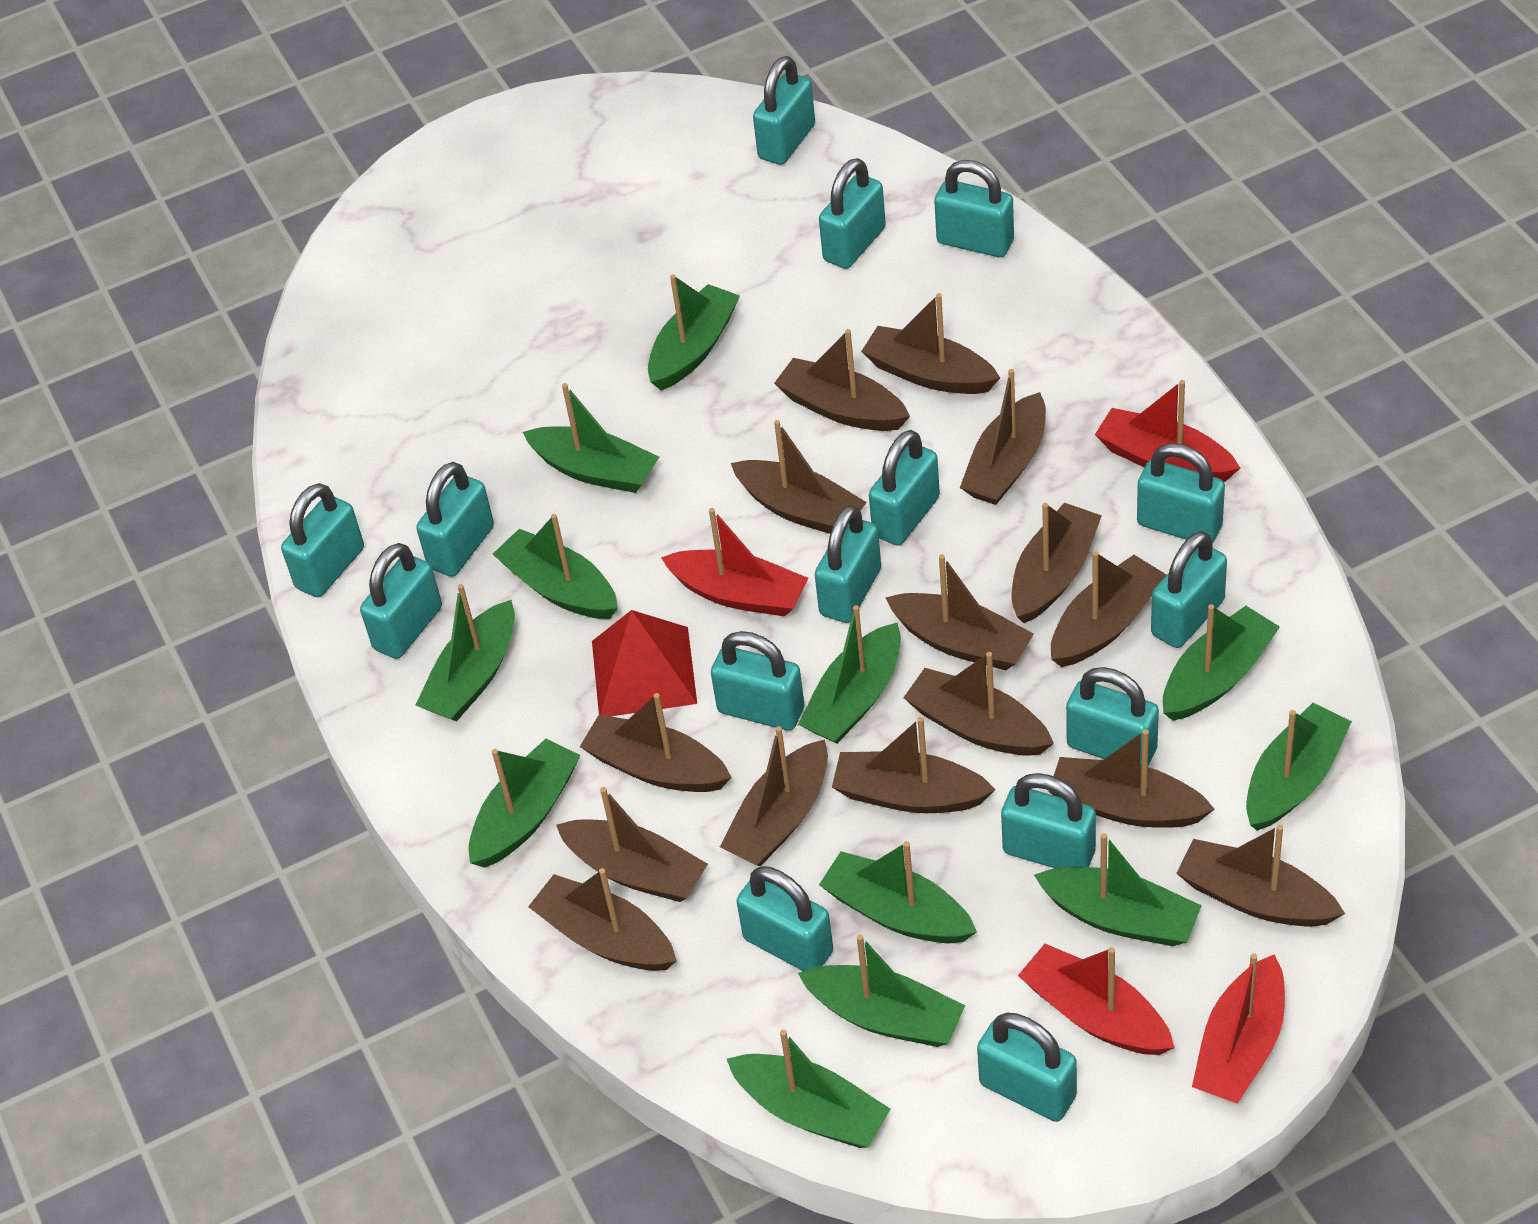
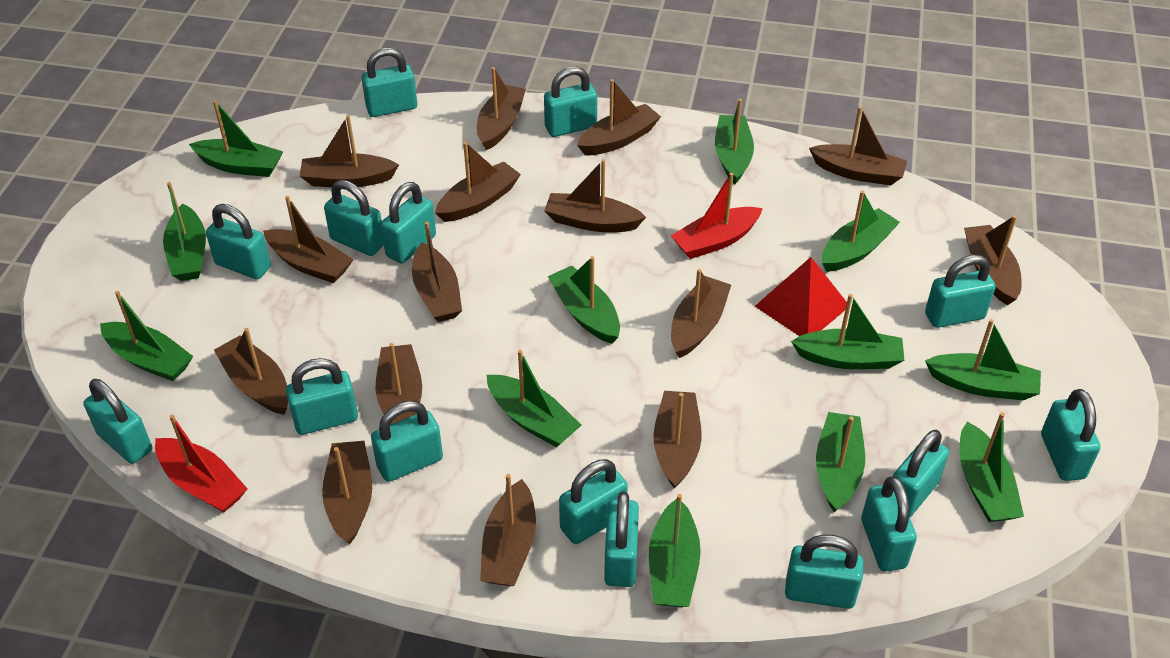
red boat: 4 -> 2

